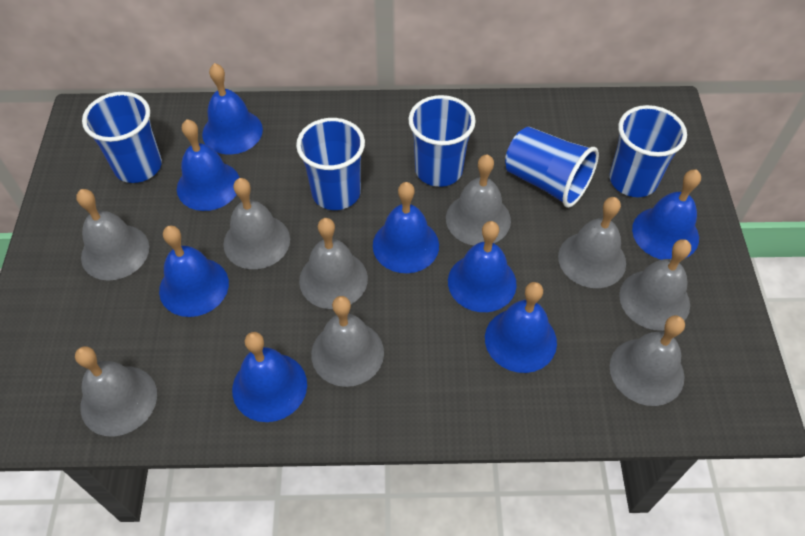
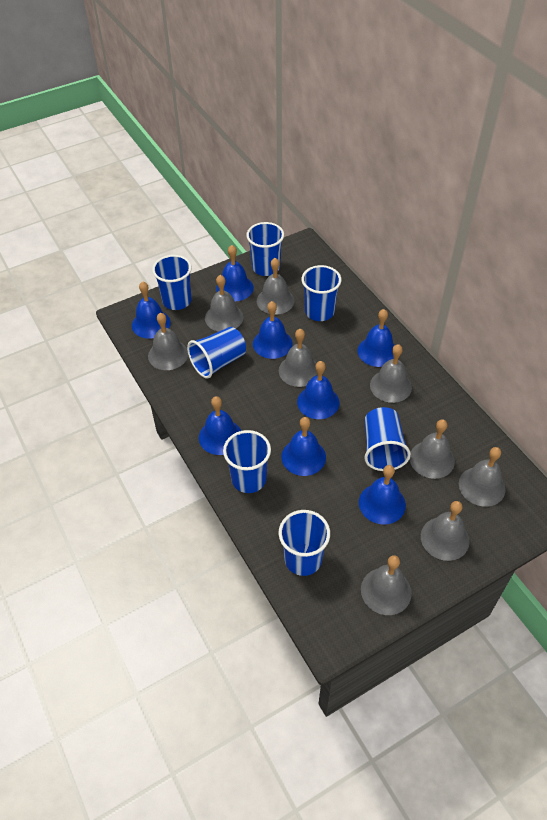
blue cup: 5 -> 7

